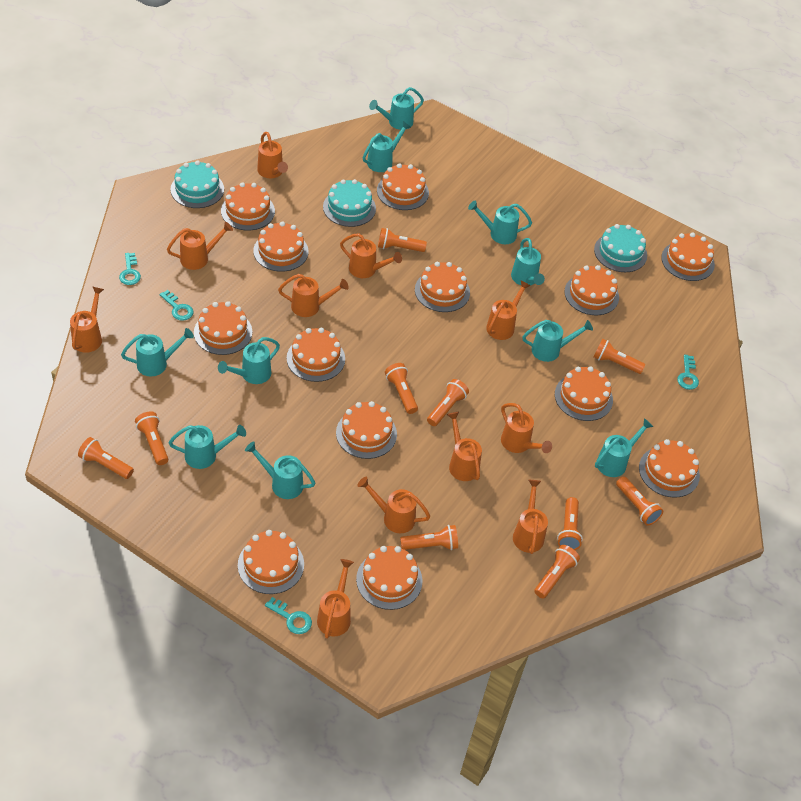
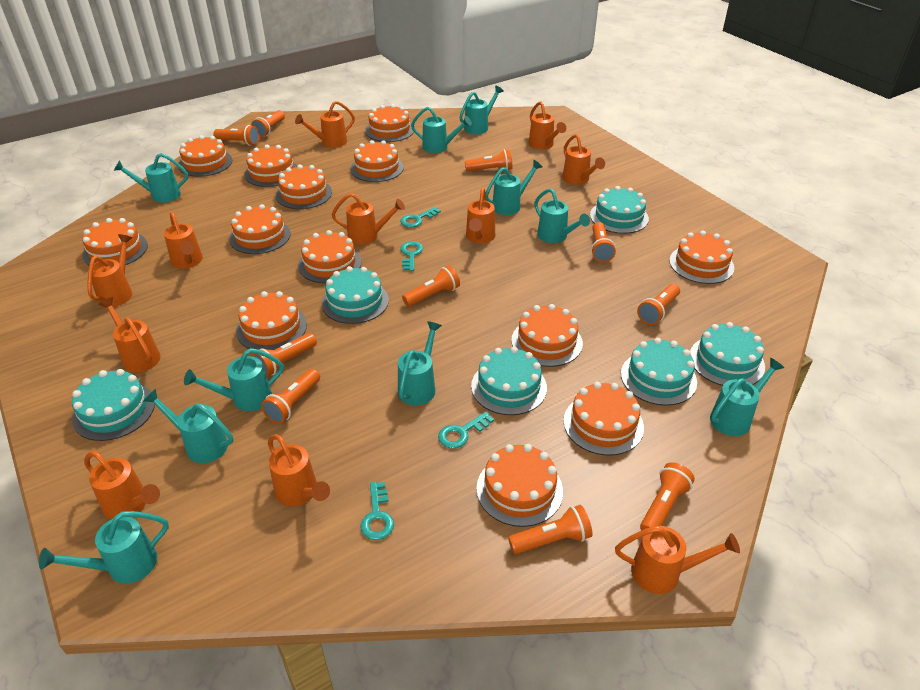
turquoise cake: 3 -> 6

